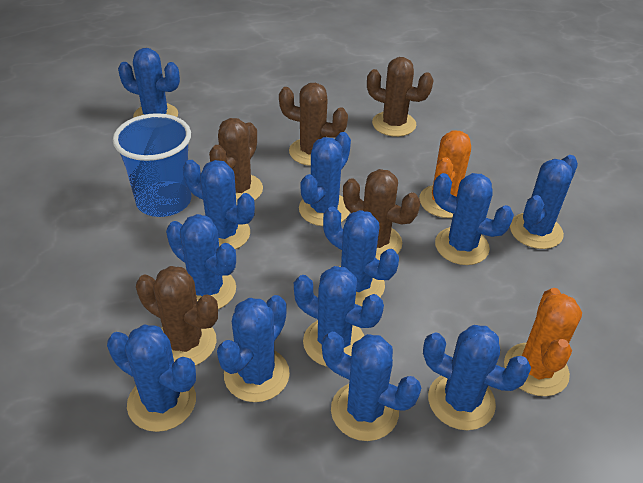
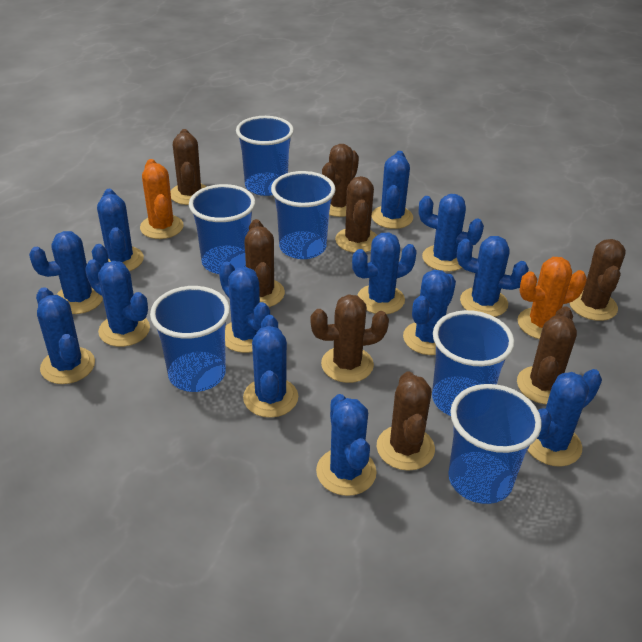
blue cactus: 12 -> 13
blue cup: 1 -> 6
brown cactus: 5 -> 8

